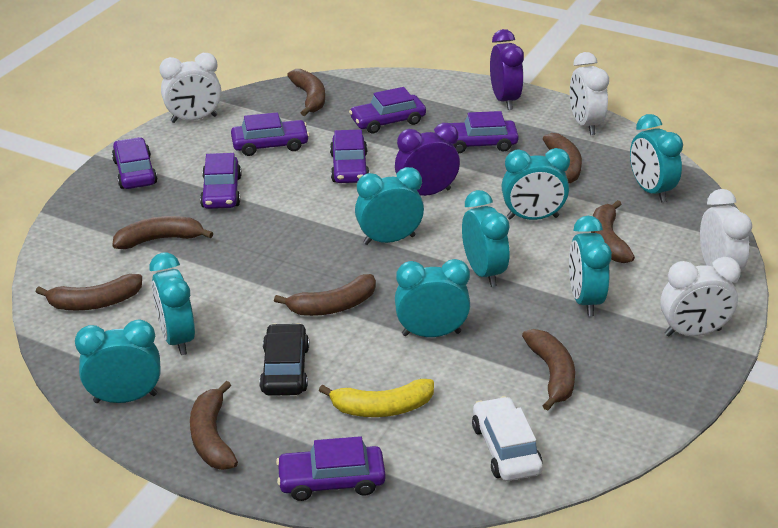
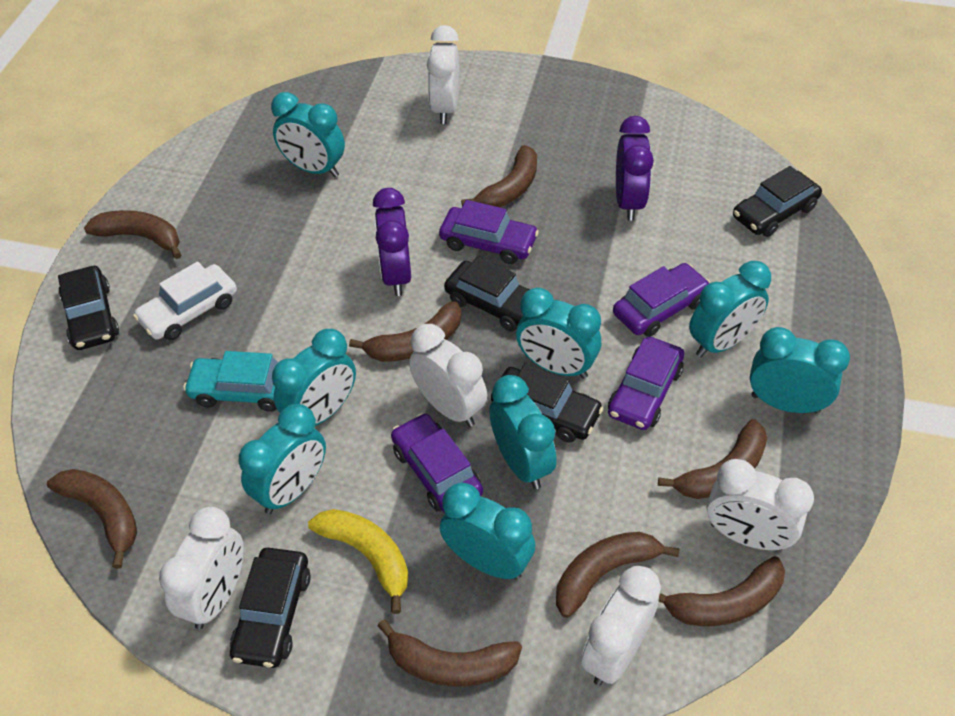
black car: 1 -> 5
purple car: 7 -> 4
turquoise car: 0 -> 1
white clock: 4 -> 5

